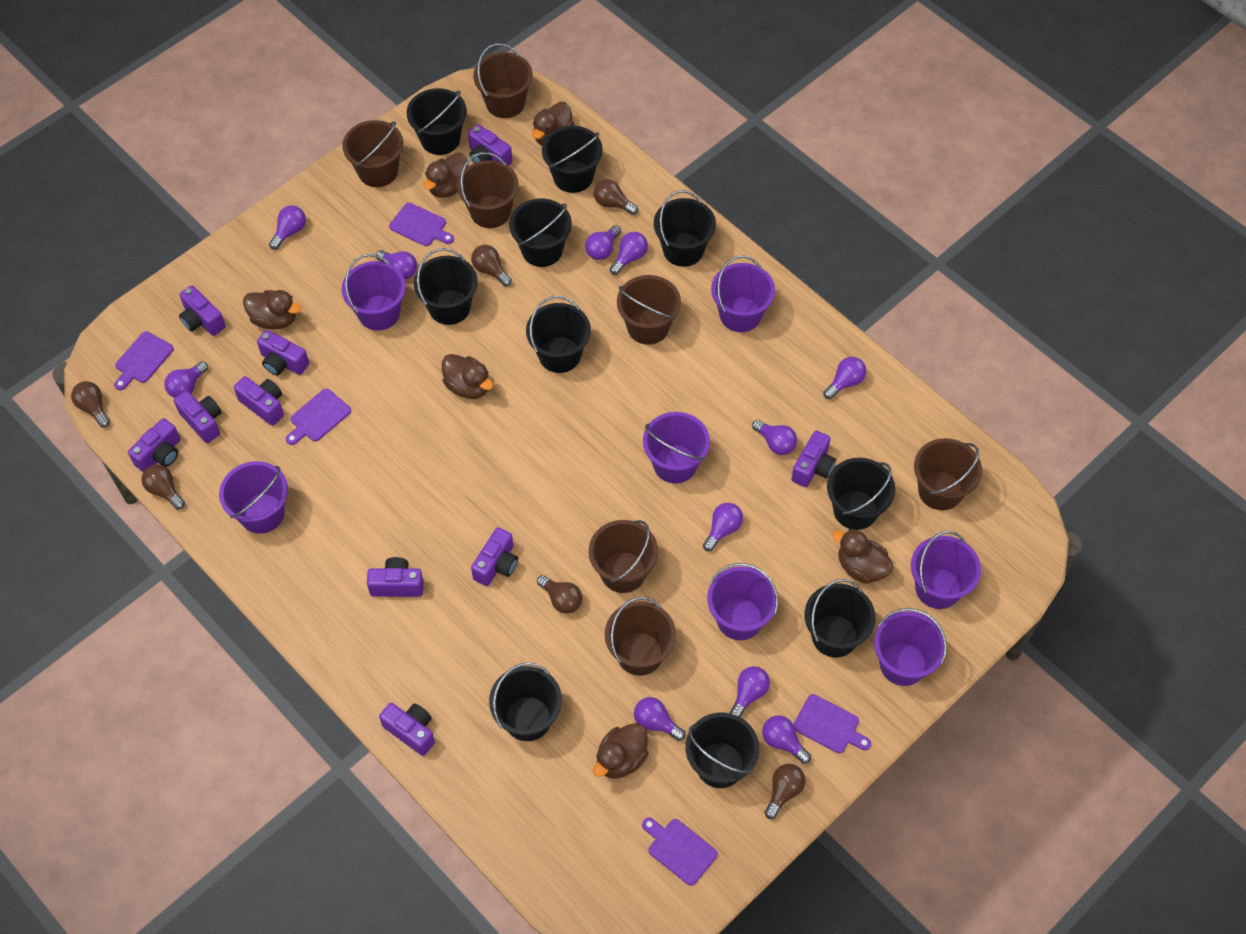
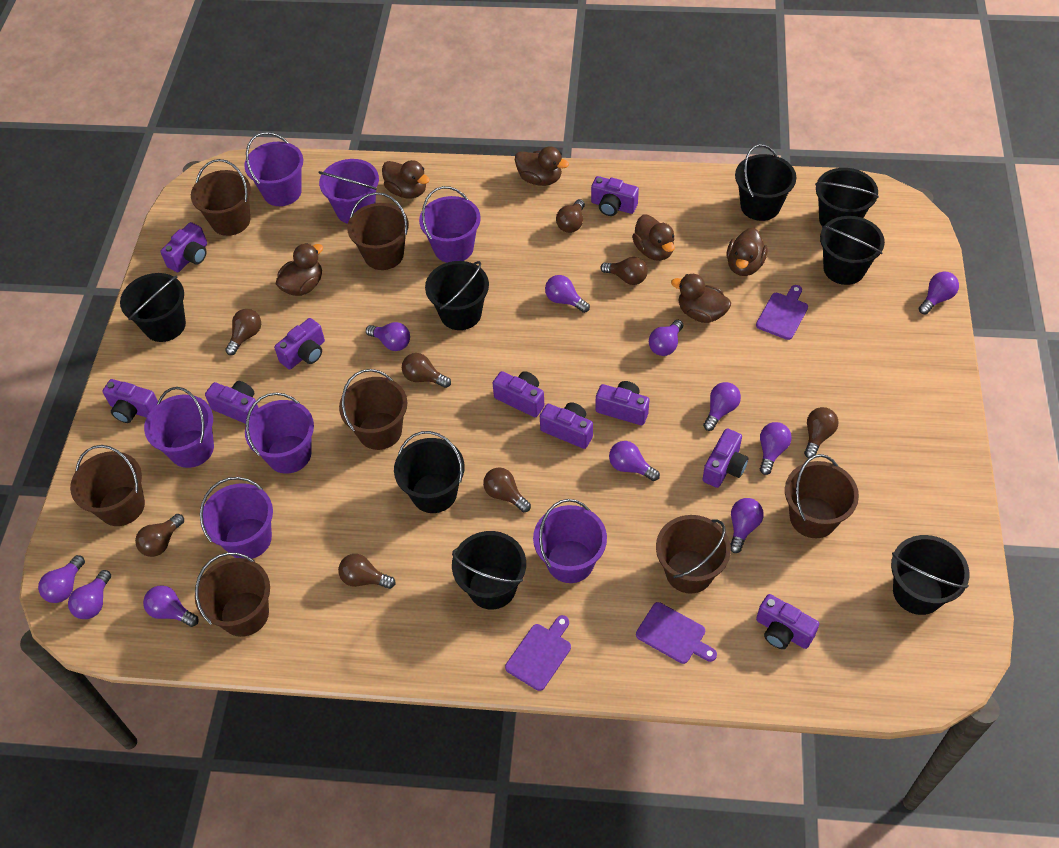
black bucket: 10 -> 8
brown light bulb: 6 -> 8
purple cutting board: 5 -> 3

